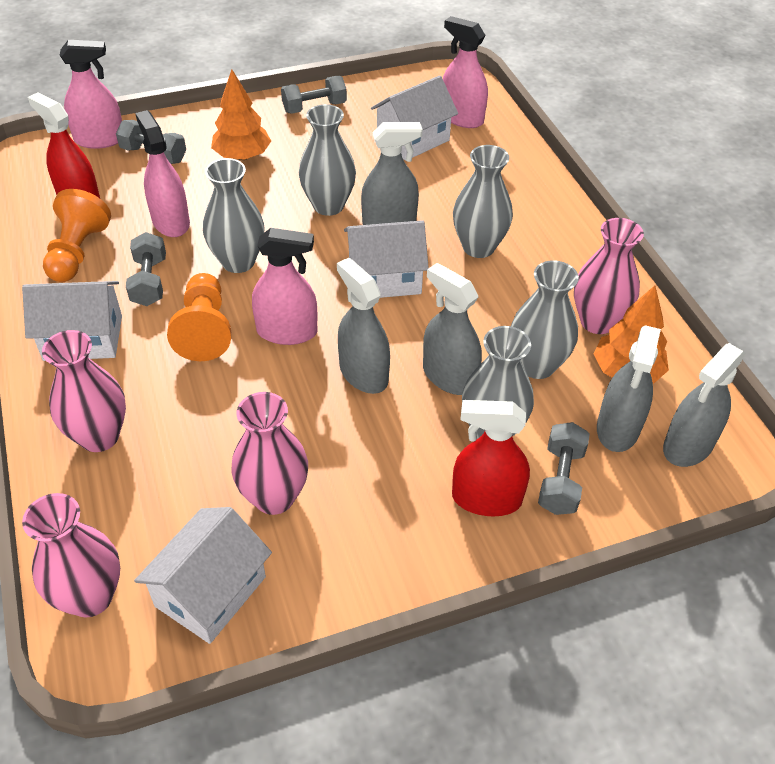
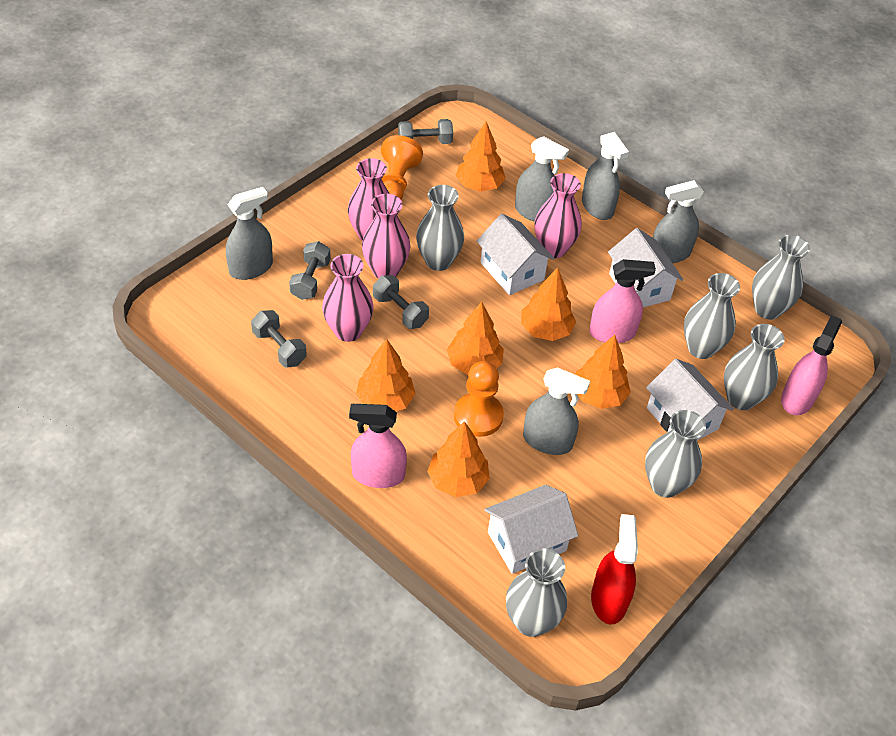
grey vase: 5 -> 6
orange tree: 2 -> 6
pink spray bottle: 4 -> 3
red spray bottle: 2 -> 1

